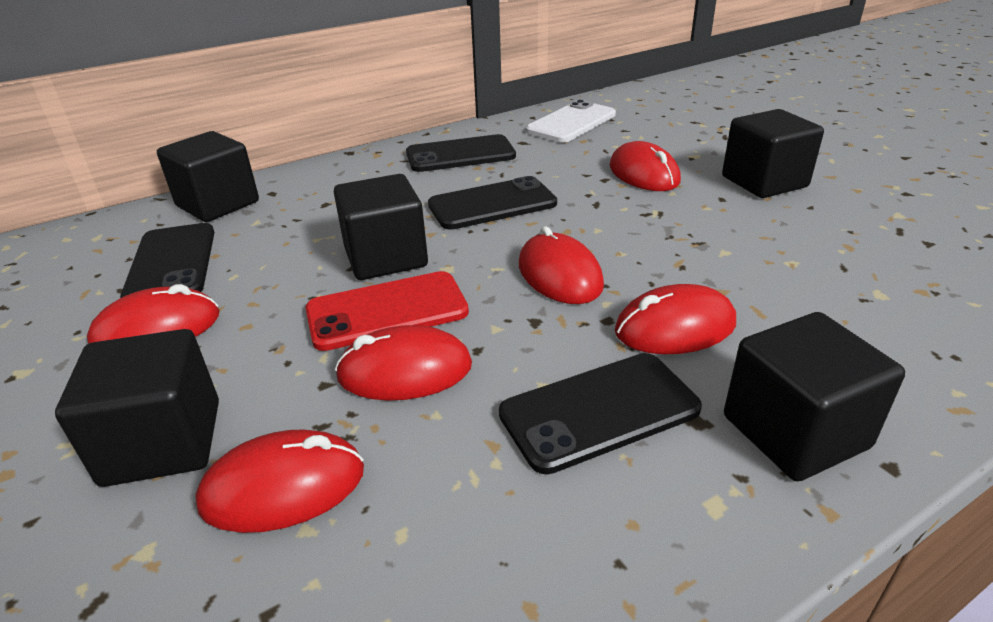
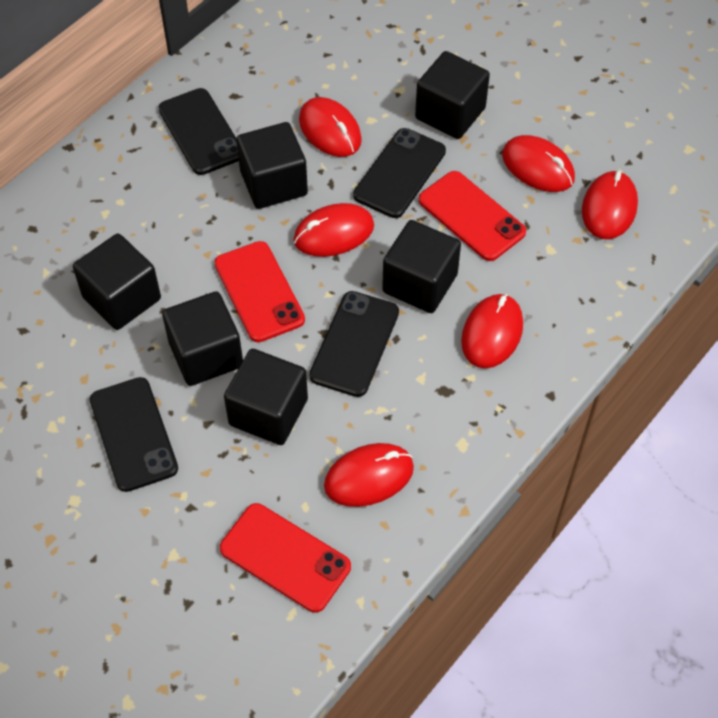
black cube: 5 -> 6
red phone: 1 -> 3
white phone: 1 -> 0

